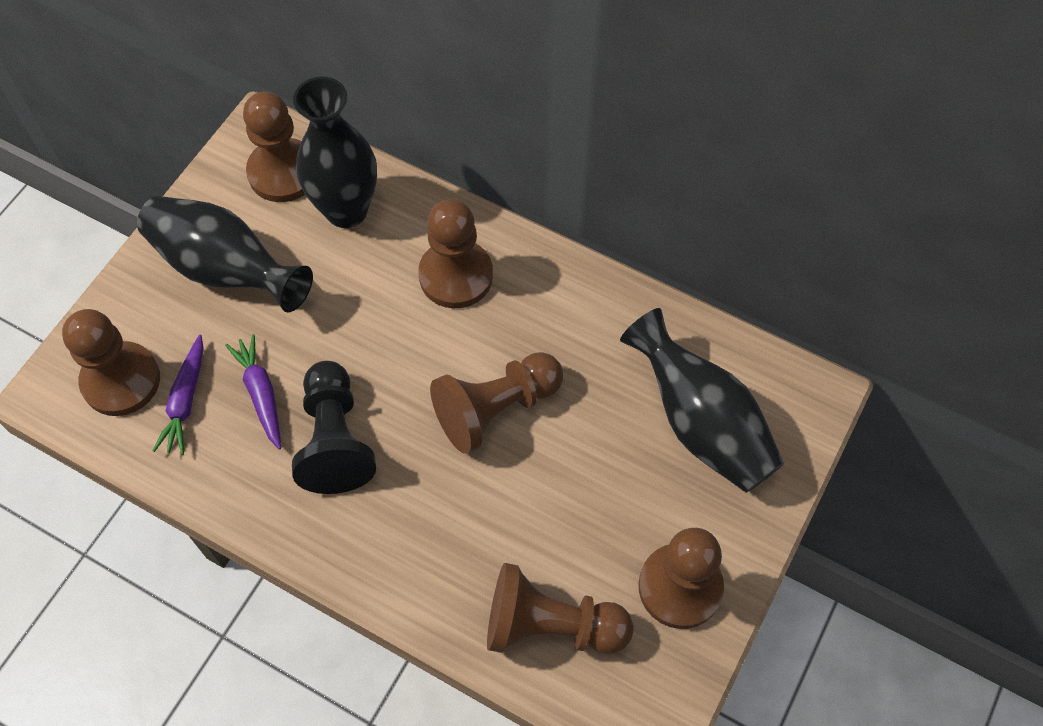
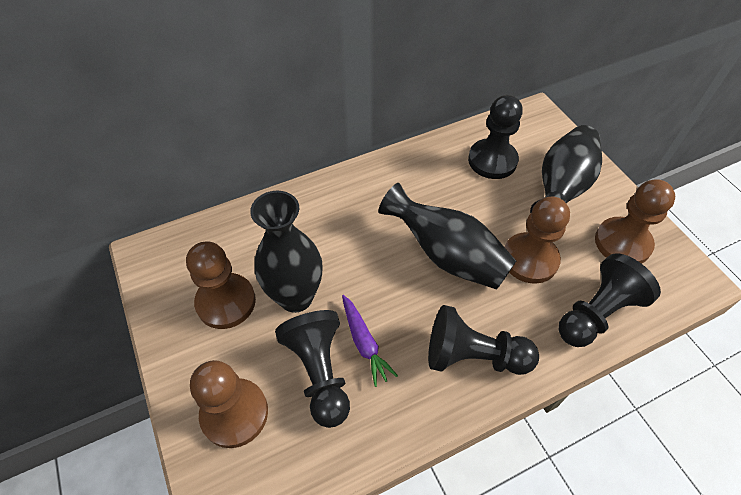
black pawn: 1 -> 4
brown pawn: 6 -> 4
purple carrot: 2 -> 1

